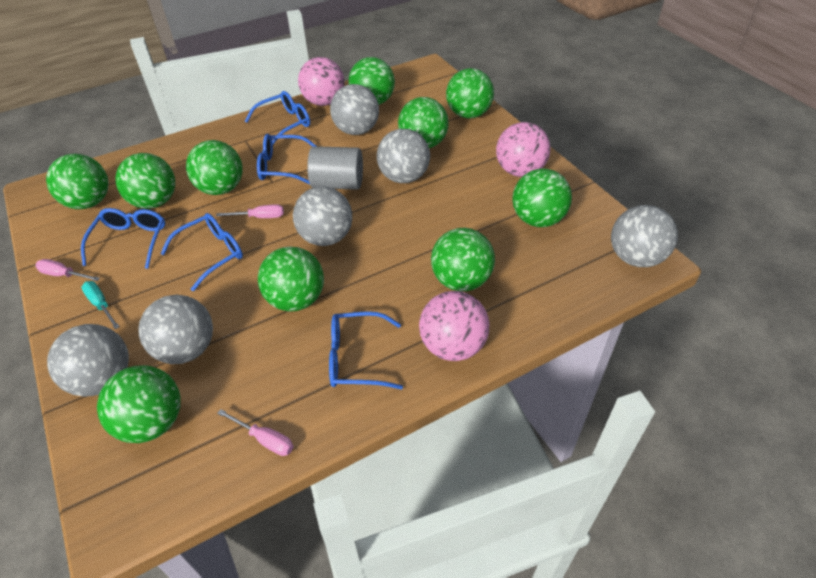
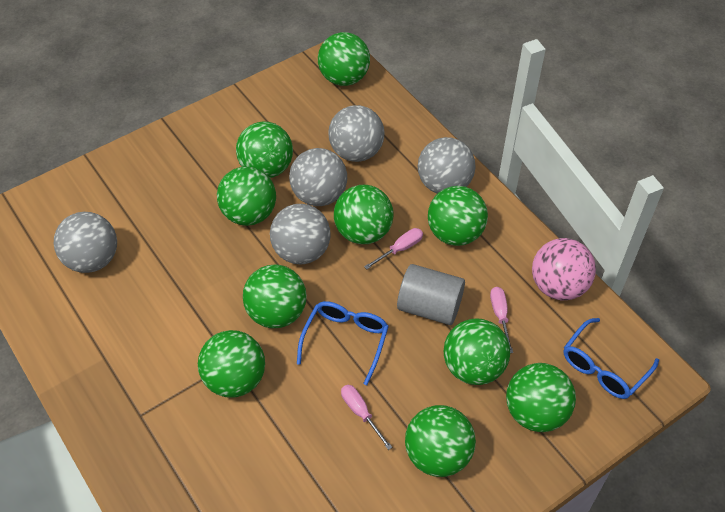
blue glasses: 5 -> 2
grey ball: 6 -> 5
pink ball: 3 -> 1
turquoise screwdriver: 1 -> 0

